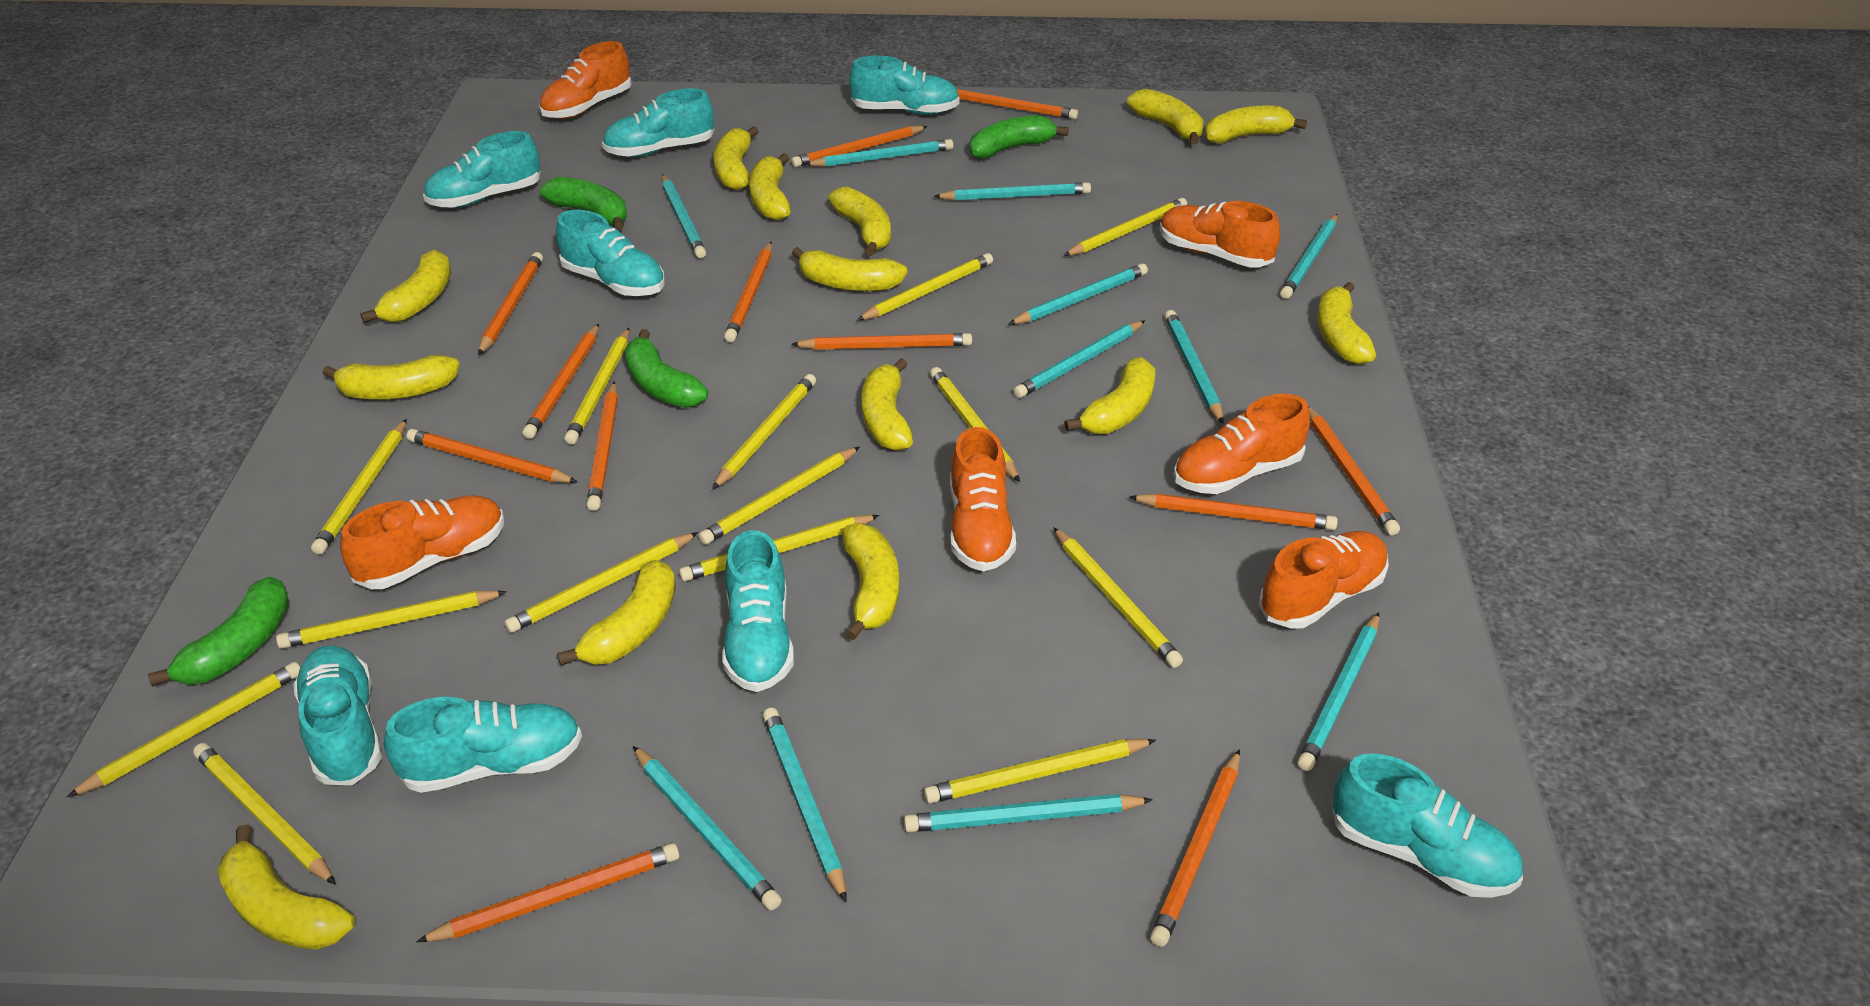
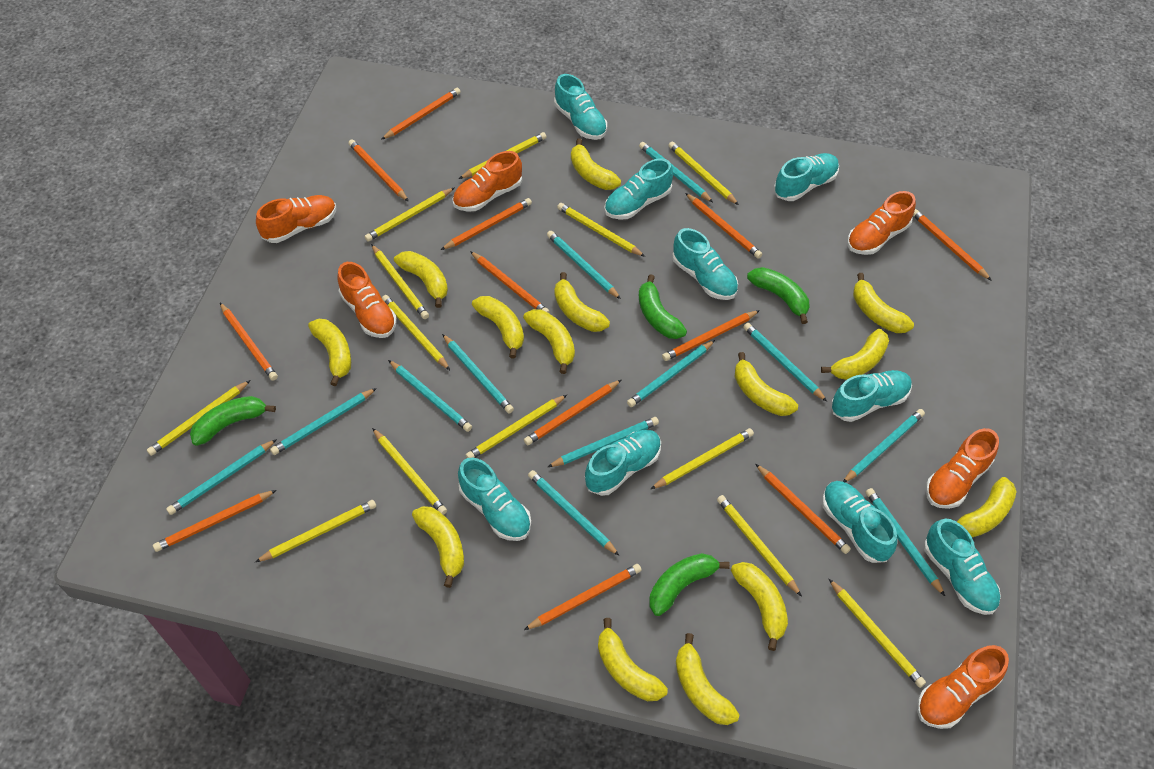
turquoise pencil: 11 -> 12
turquoise shoe: 8 -> 9
yellow pencil: 14 -> 13

